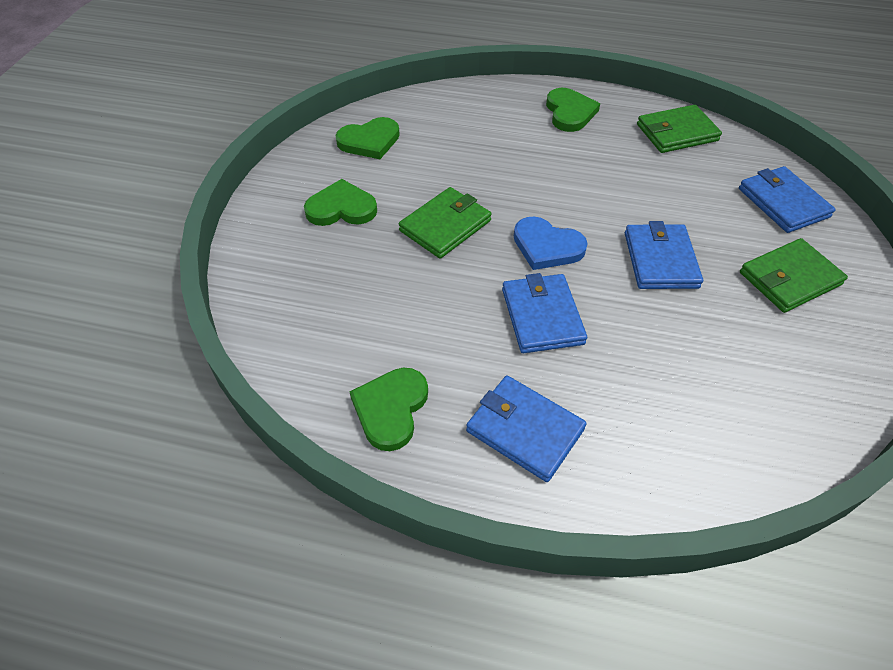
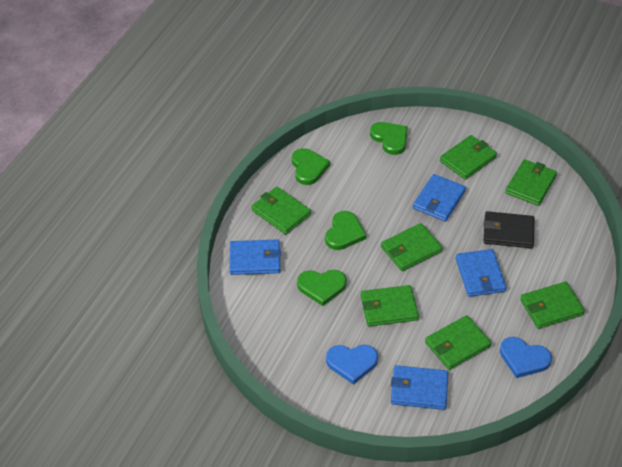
black wallet: 0 -> 1
blue heart: 1 -> 2
green wallet: 3 -> 7

